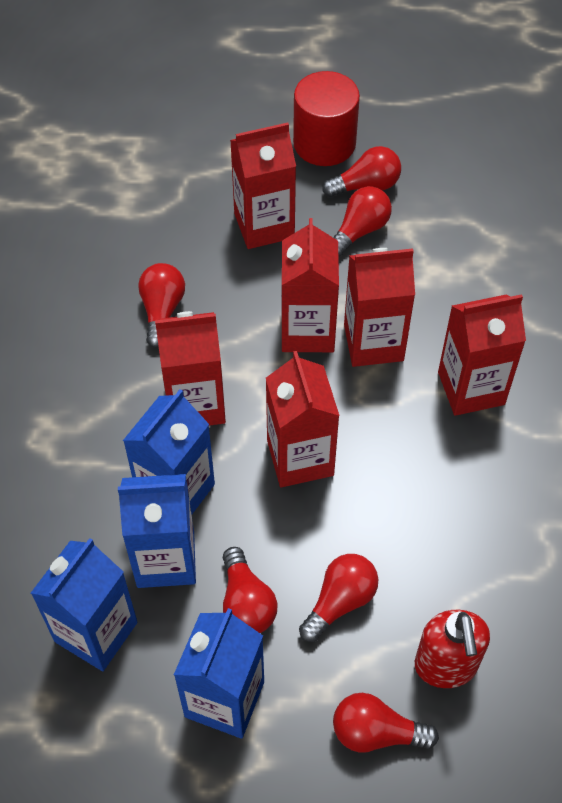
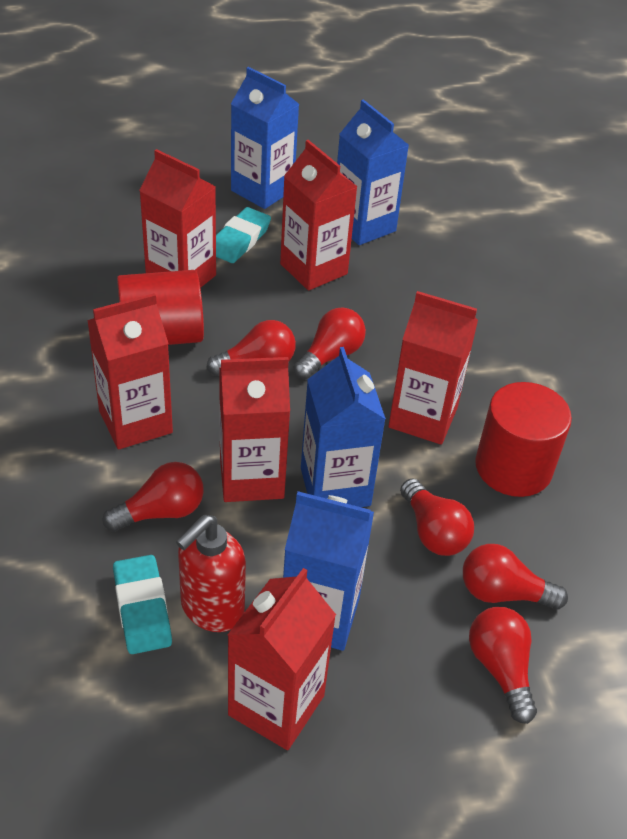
red cylinder: 1 -> 2
turquoise eraser: 0 -> 2

